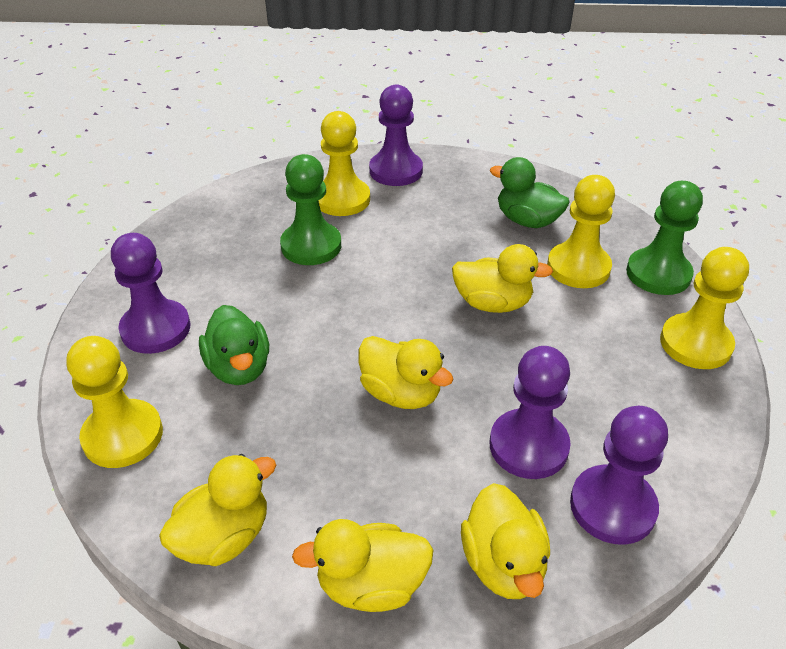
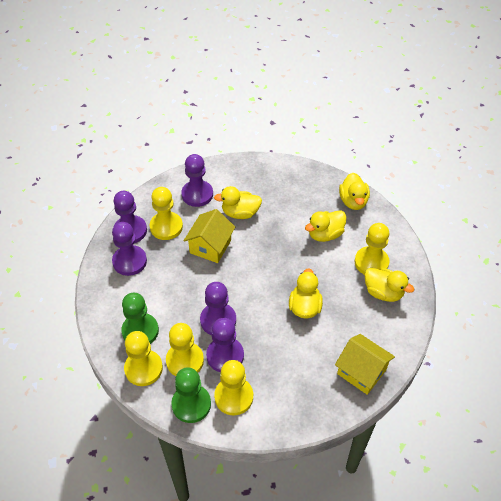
green duck: 2 -> 0
purple pawn: 4 -> 5
yellow house: 0 -> 2
yellow pawn: 4 -> 5

